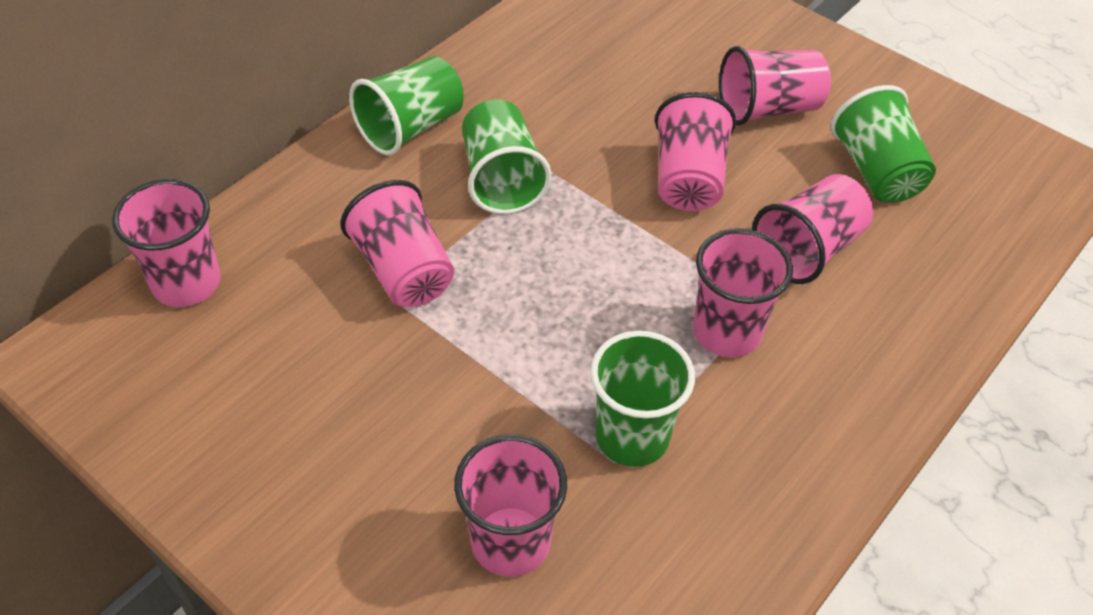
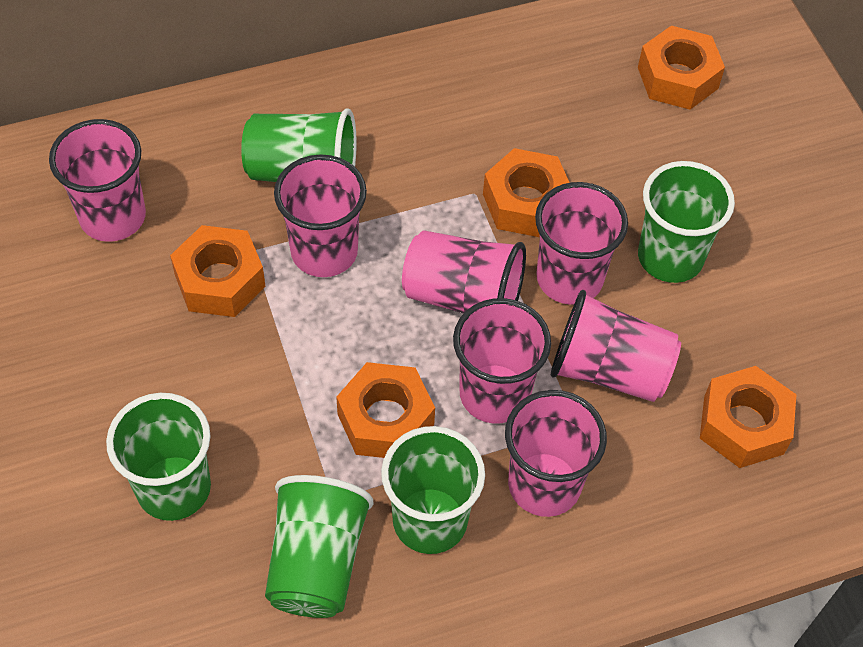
green cup: 4 -> 5
orange nut: 0 -> 5

